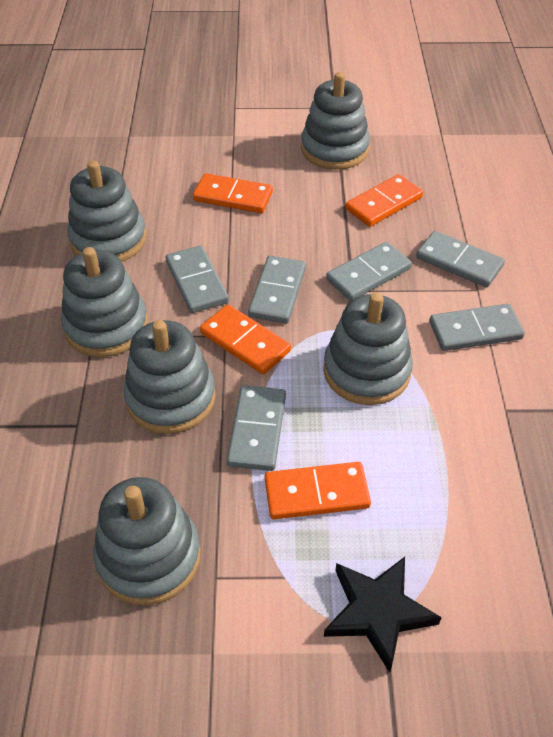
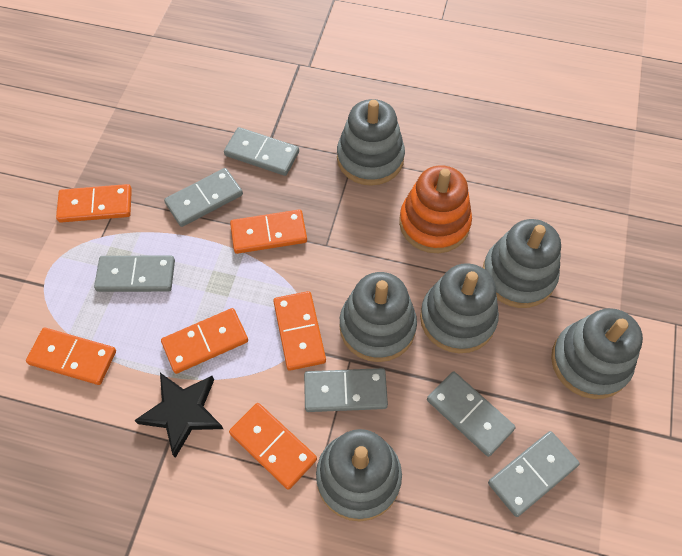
orange domino: 4 -> 6
orange stacking toy: 0 -> 1

